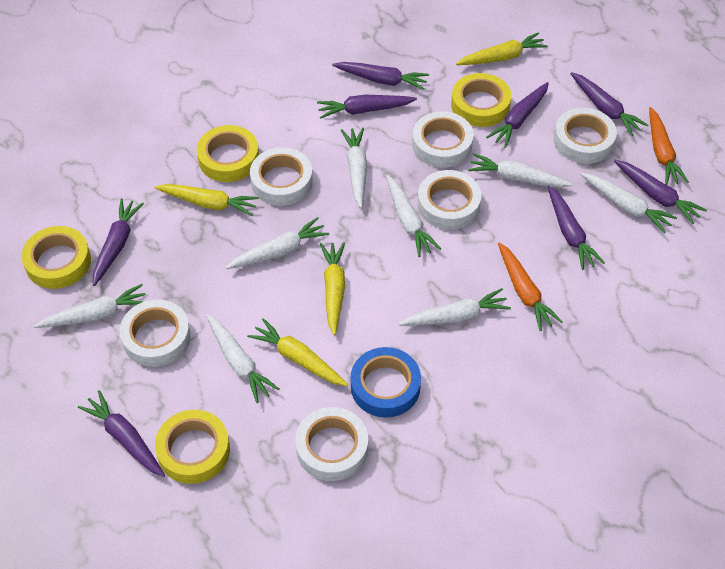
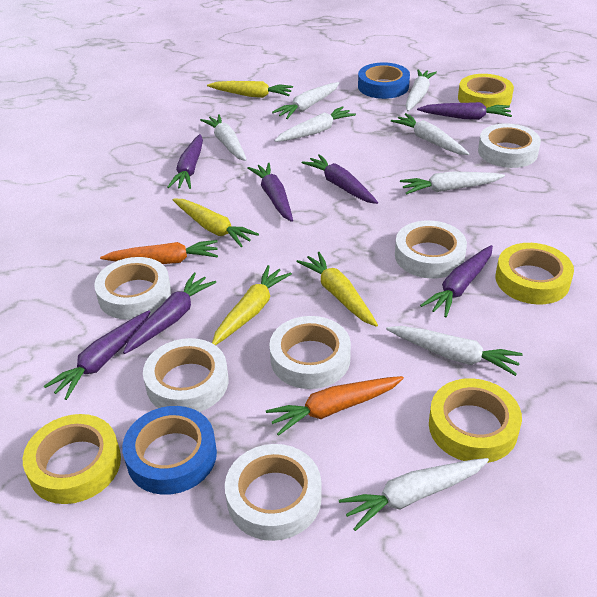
blue tape: 1 -> 2
purple carrot: 8 -> 7

